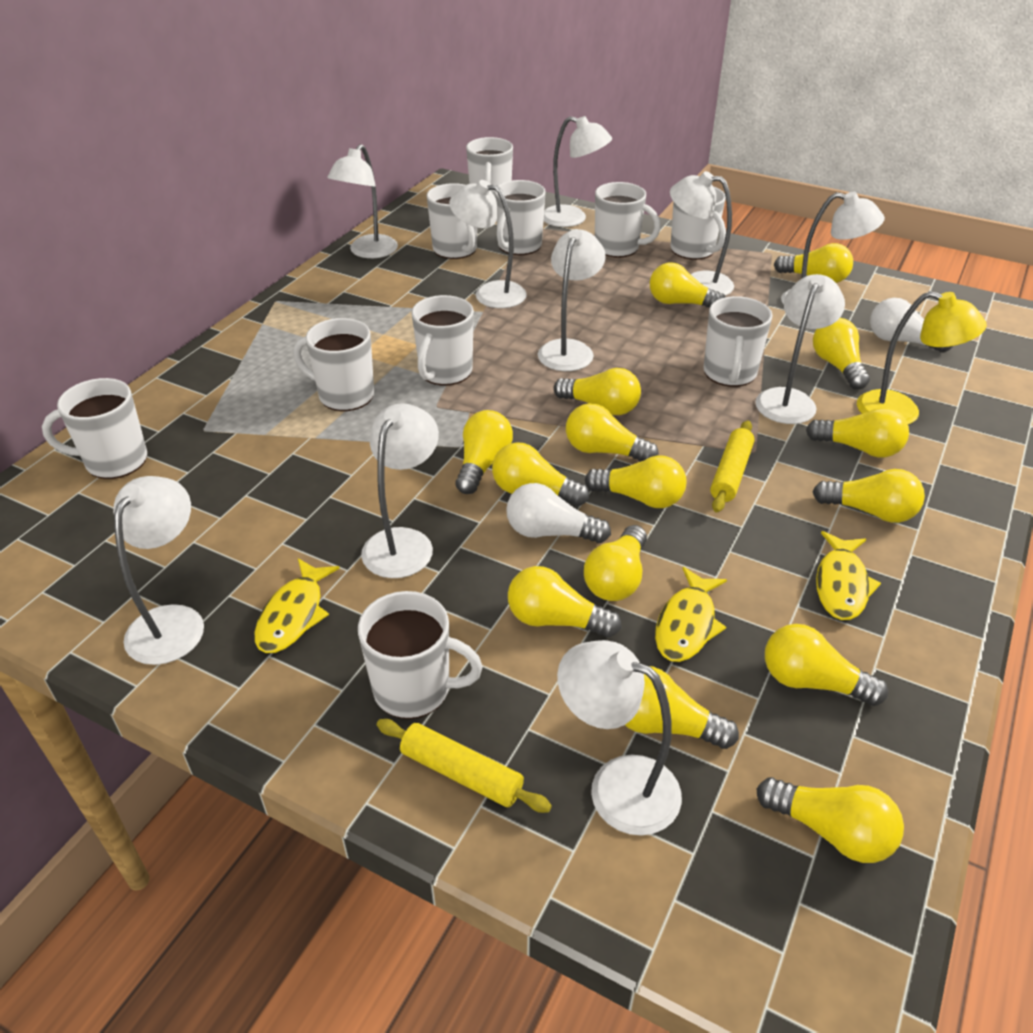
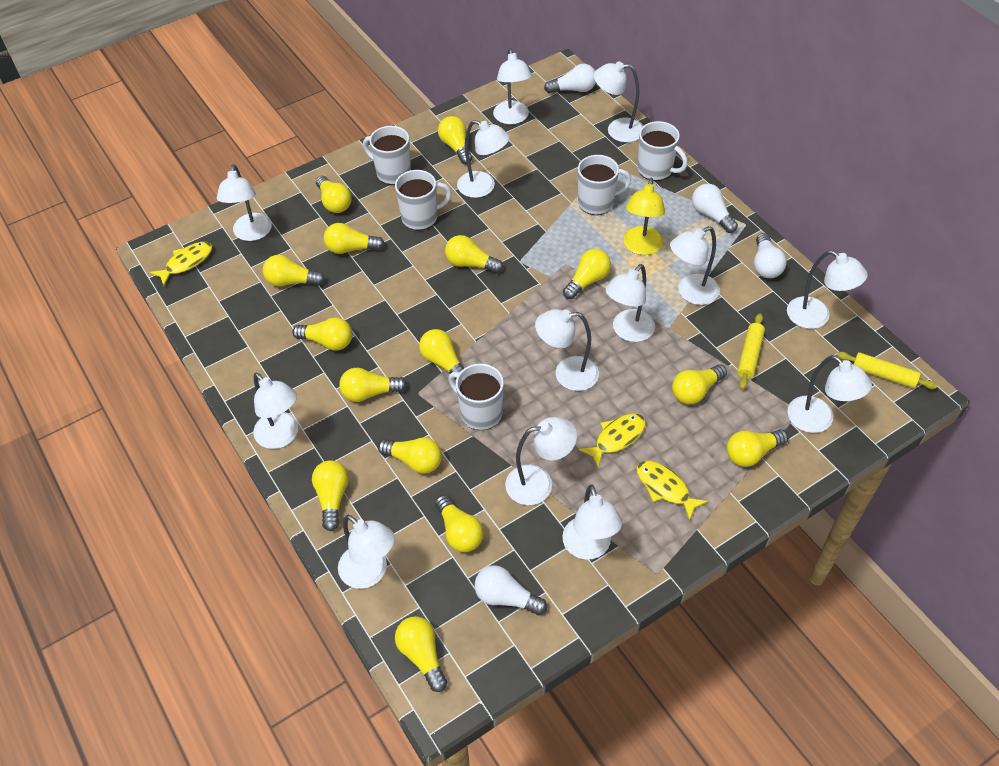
white lamp: 10 -> 13
white light bulb: 2 -> 4
white mug: 10 -> 5

